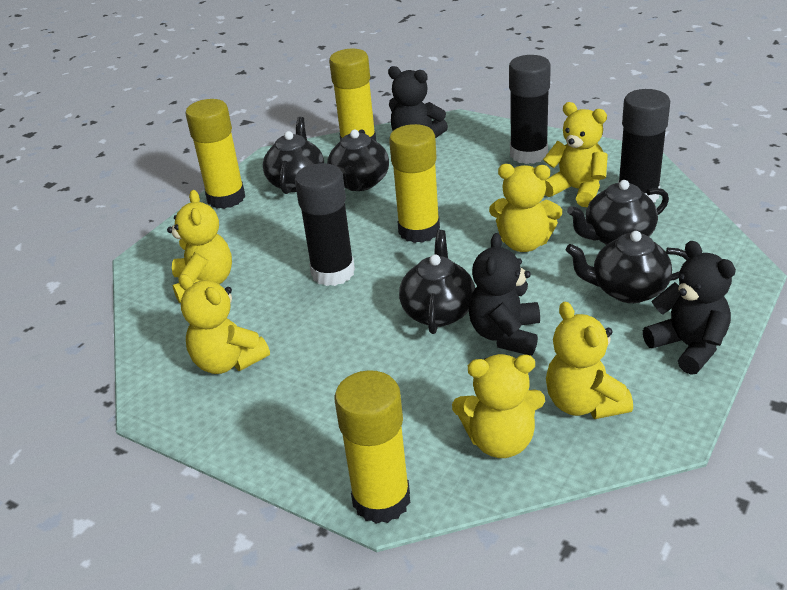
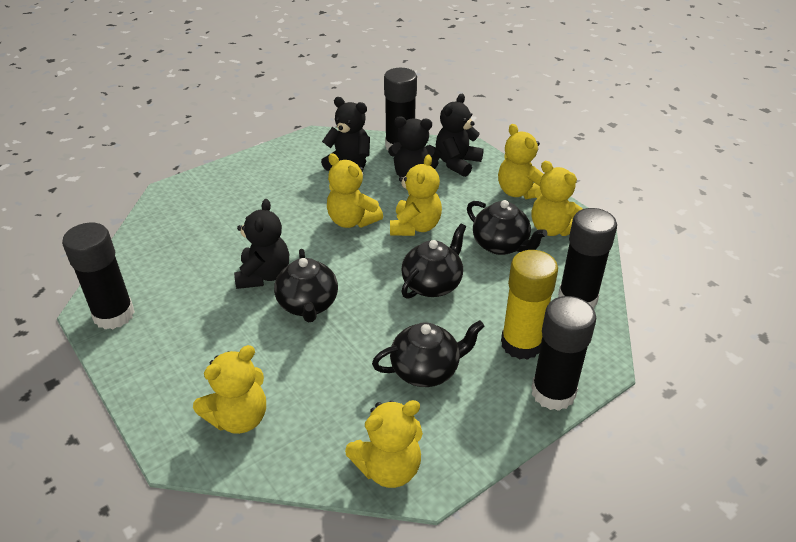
black glue stick: 3 -> 4
black teapot: 5 -> 4
black teddy bear: 3 -> 4
yellow glue stick: 4 -> 1

